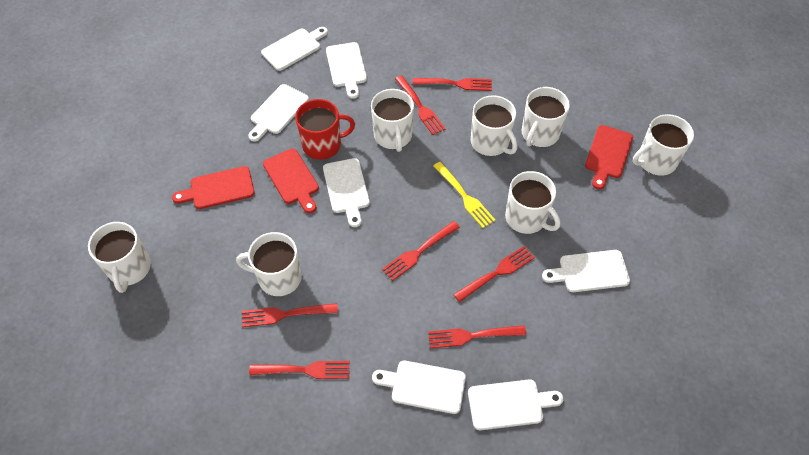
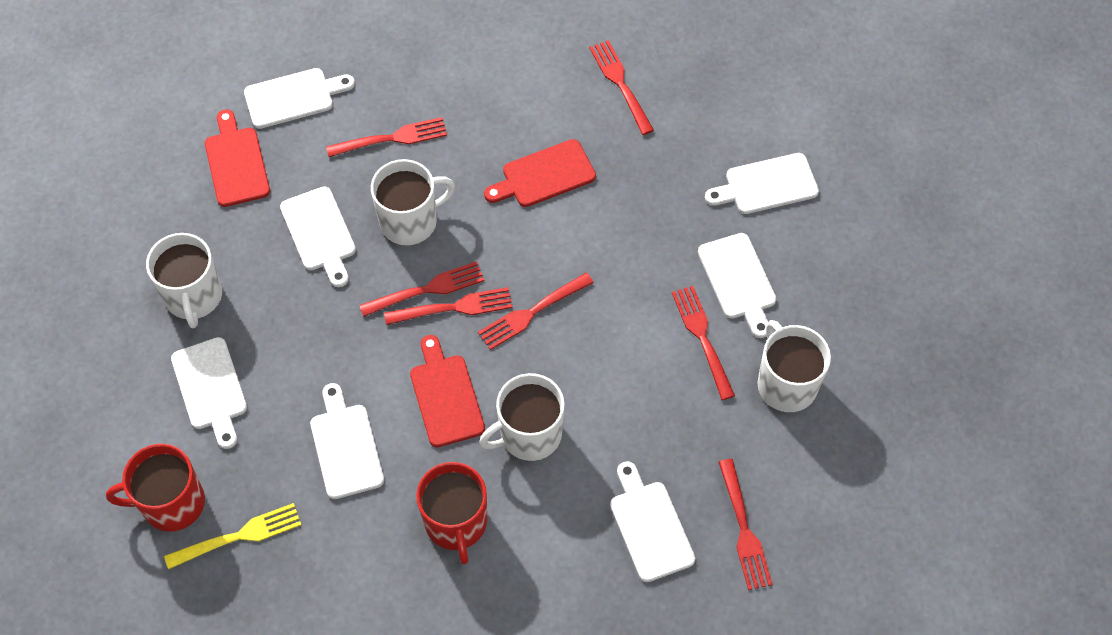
red mug: 1 -> 2
white mug: 7 -> 4

